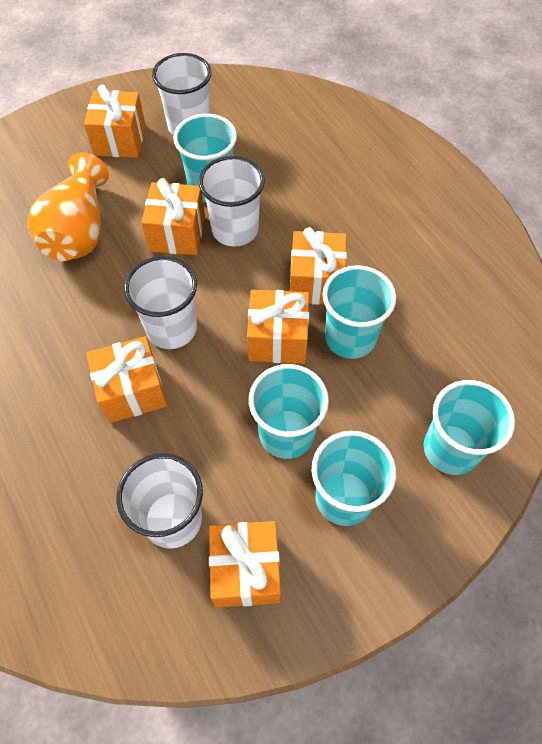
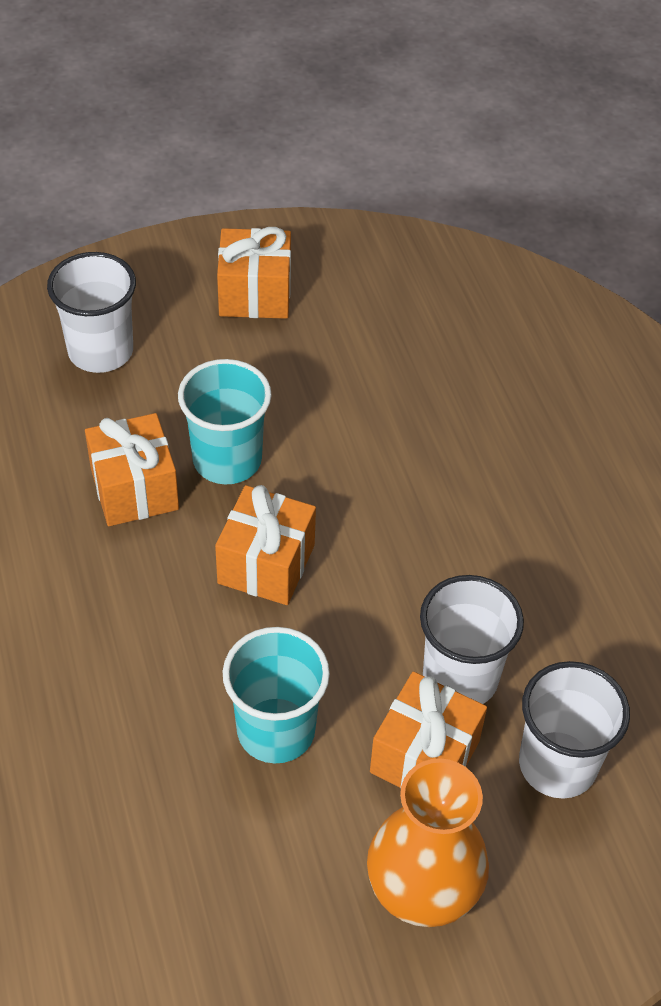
orange gift: 6 -> 4
turquoise cup: 5 -> 2
white cup: 4 -> 3

